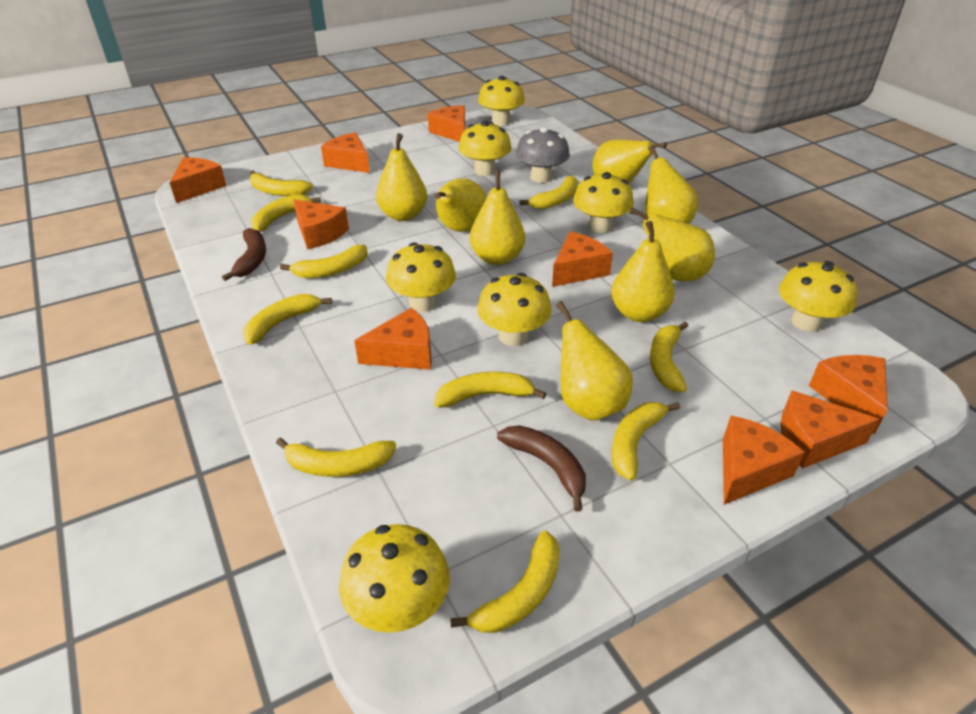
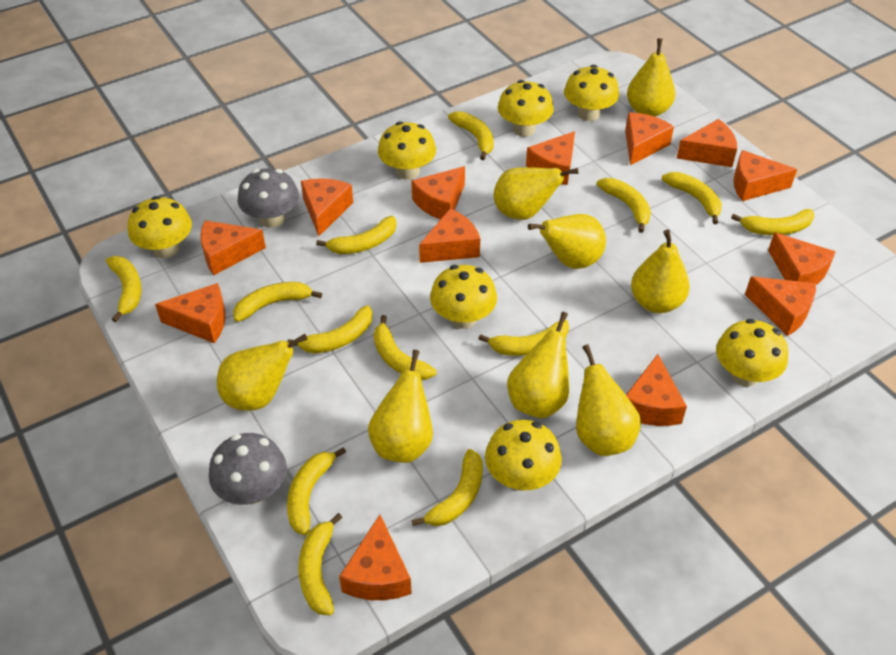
brown banana: 2 -> 0
grey mushroom: 1 -> 2
orange cheese: 9 -> 13
yellow banana: 10 -> 13

